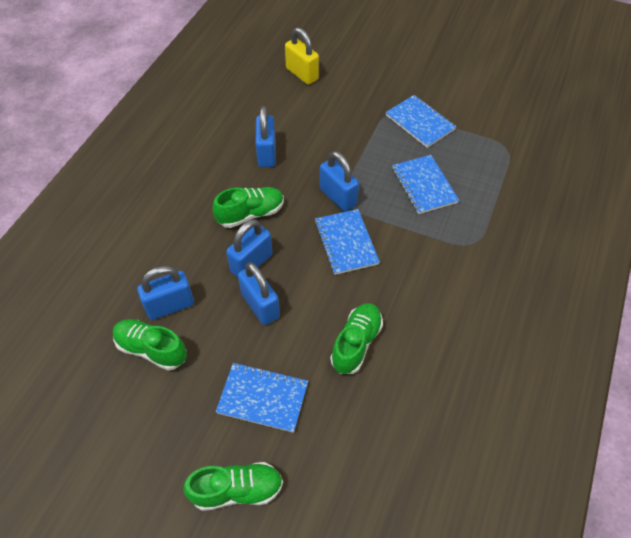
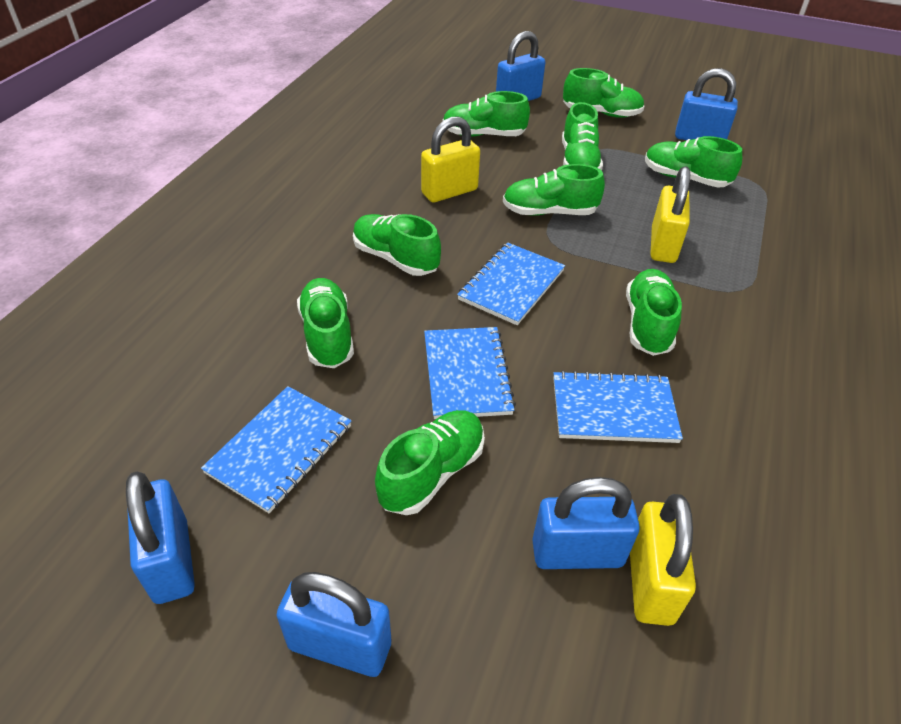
green shoe: 4 -> 9
yellow padlock: 1 -> 3

